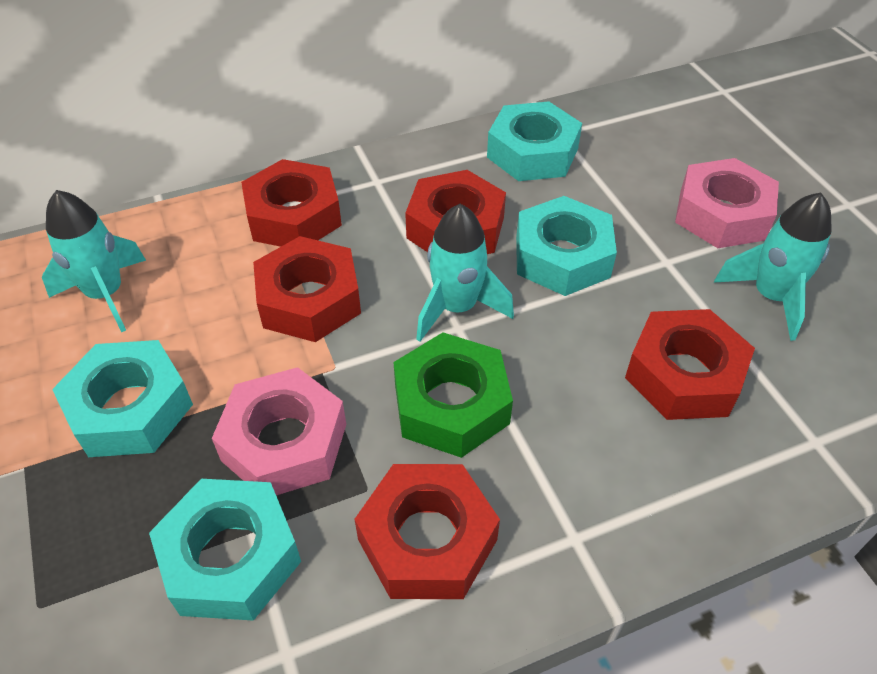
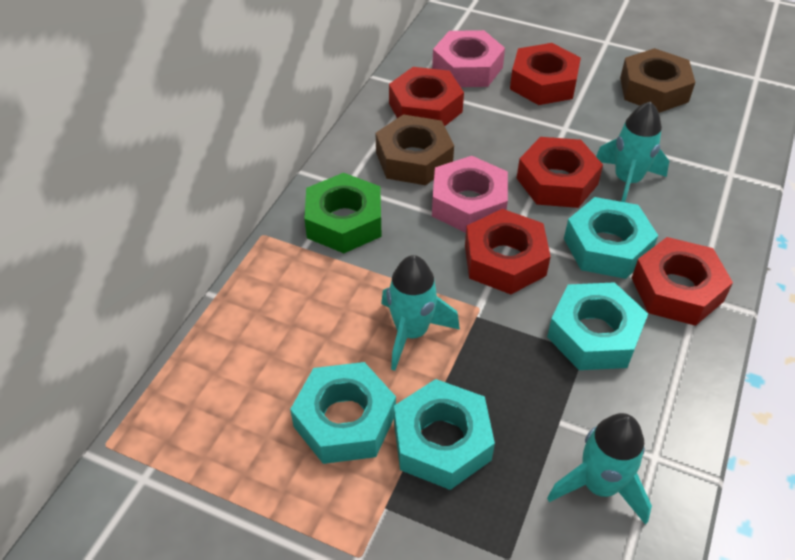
brown nut: 0 -> 2

